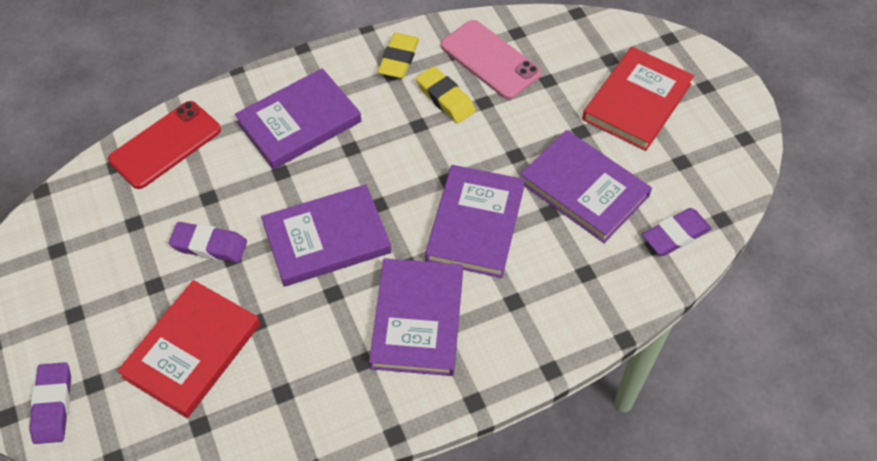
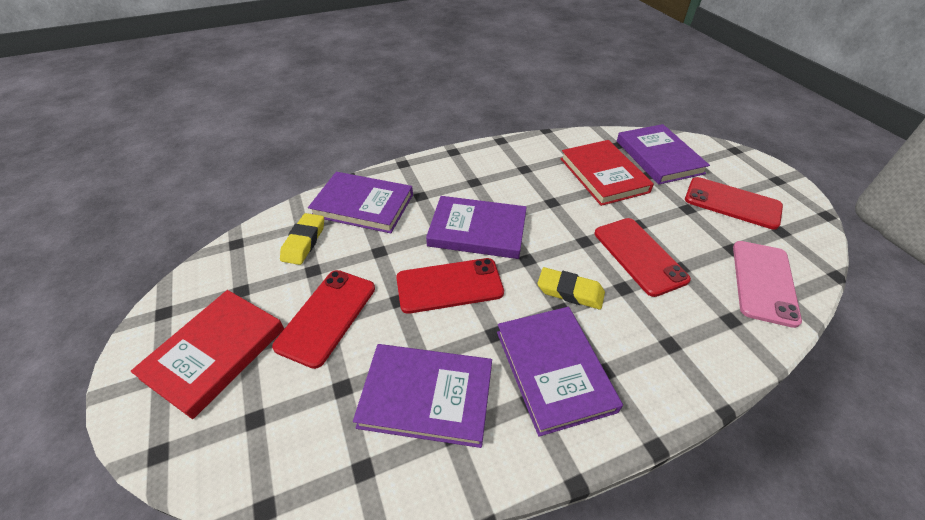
purple eraser: 3 -> 0
red phone: 1 -> 4

